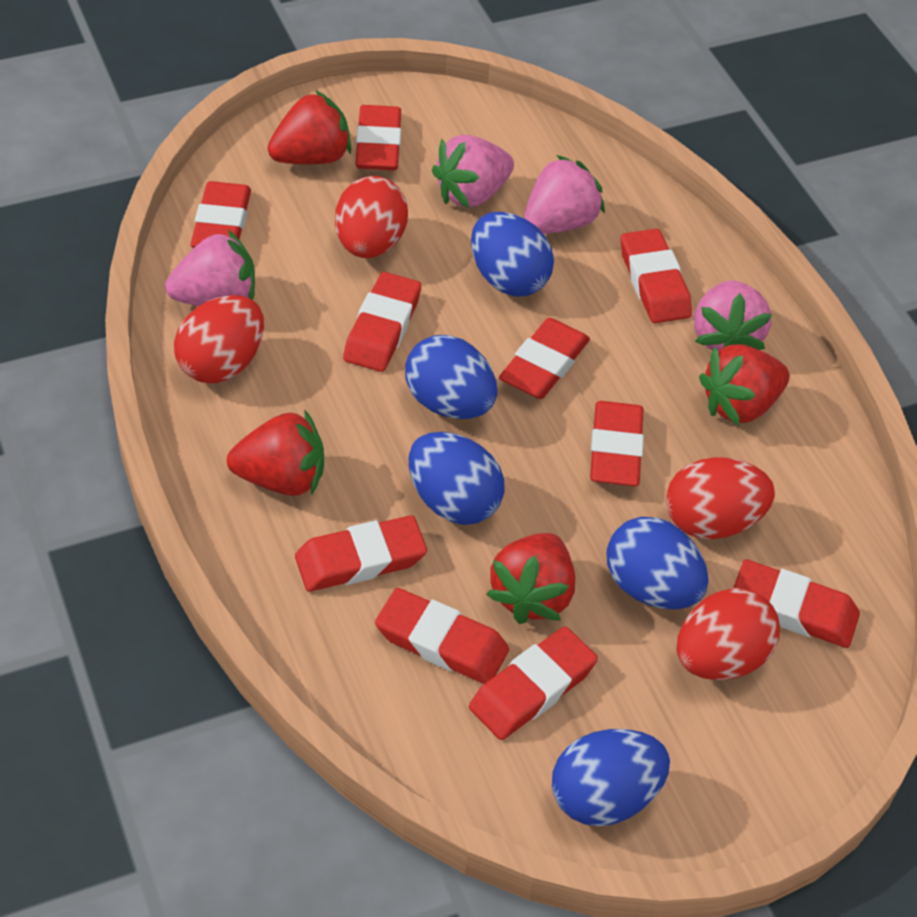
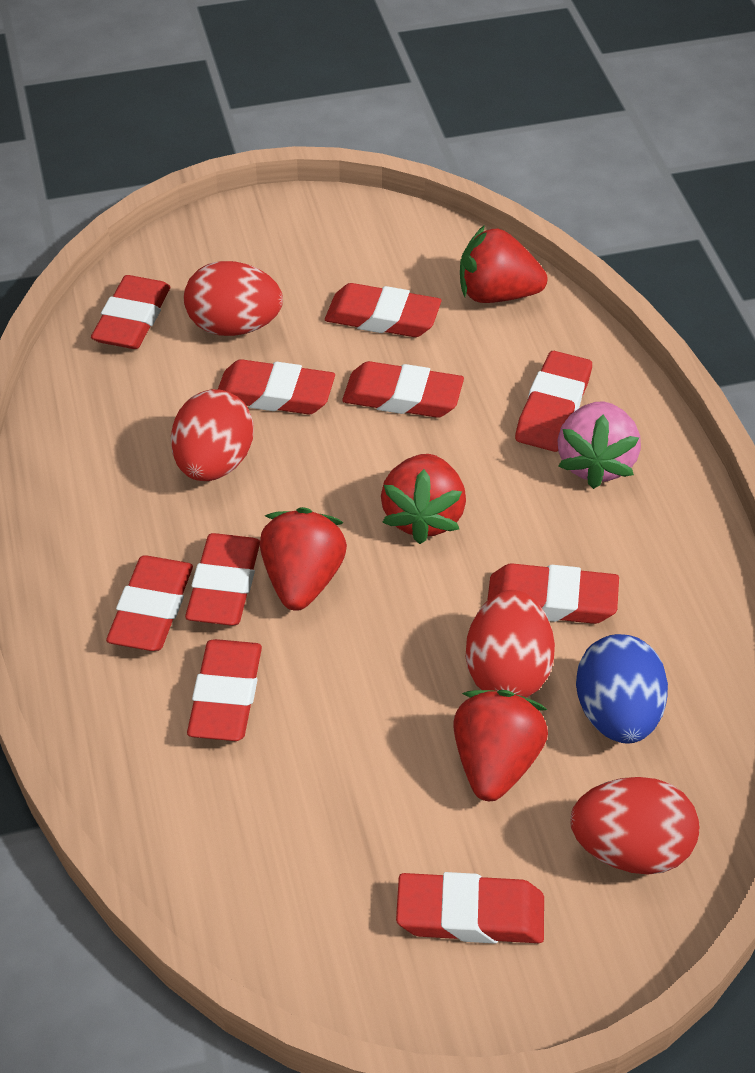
blue egg: 5 -> 1
pink strawberry: 4 -> 1

